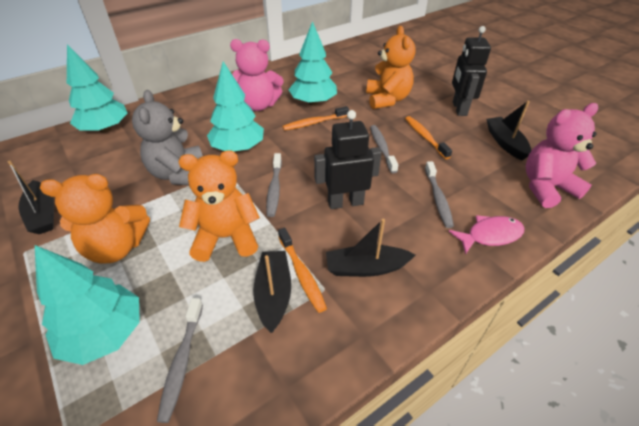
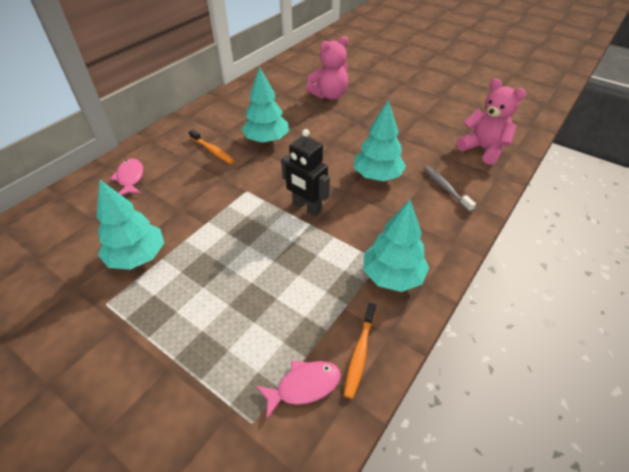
black boat: 4 -> 0
black robot: 2 -> 1
grey teddy bear: 1 -> 0
grey toothbrush: 4 -> 1
orange teddy bear: 3 -> 0
orange toothbrush: 3 -> 2
pink fish: 1 -> 2

